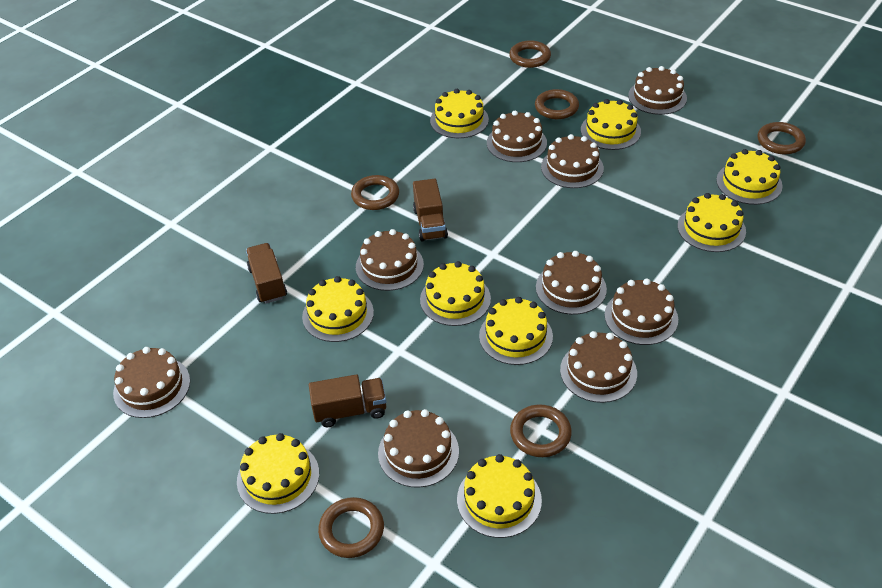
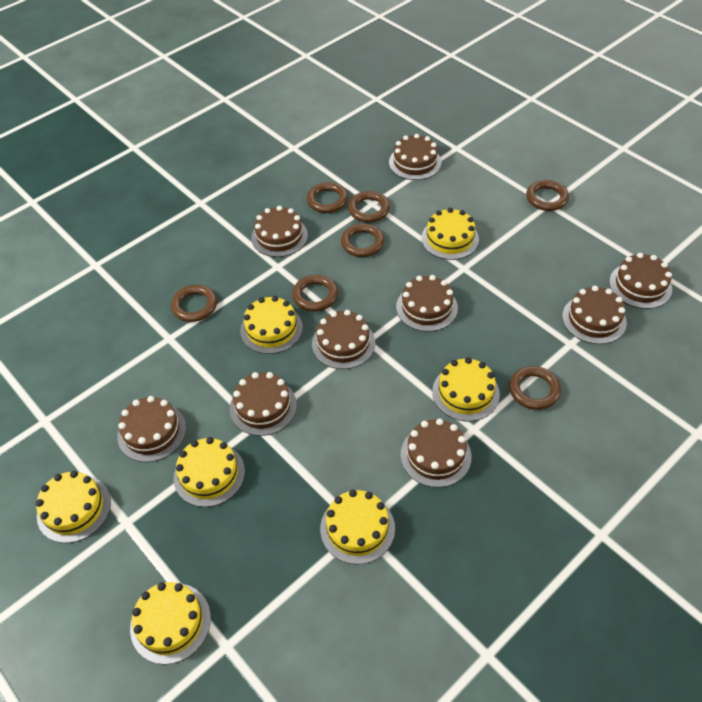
brown ring: 6 -> 7
brown truck: 3 -> 0
yellow cake: 9 -> 7

